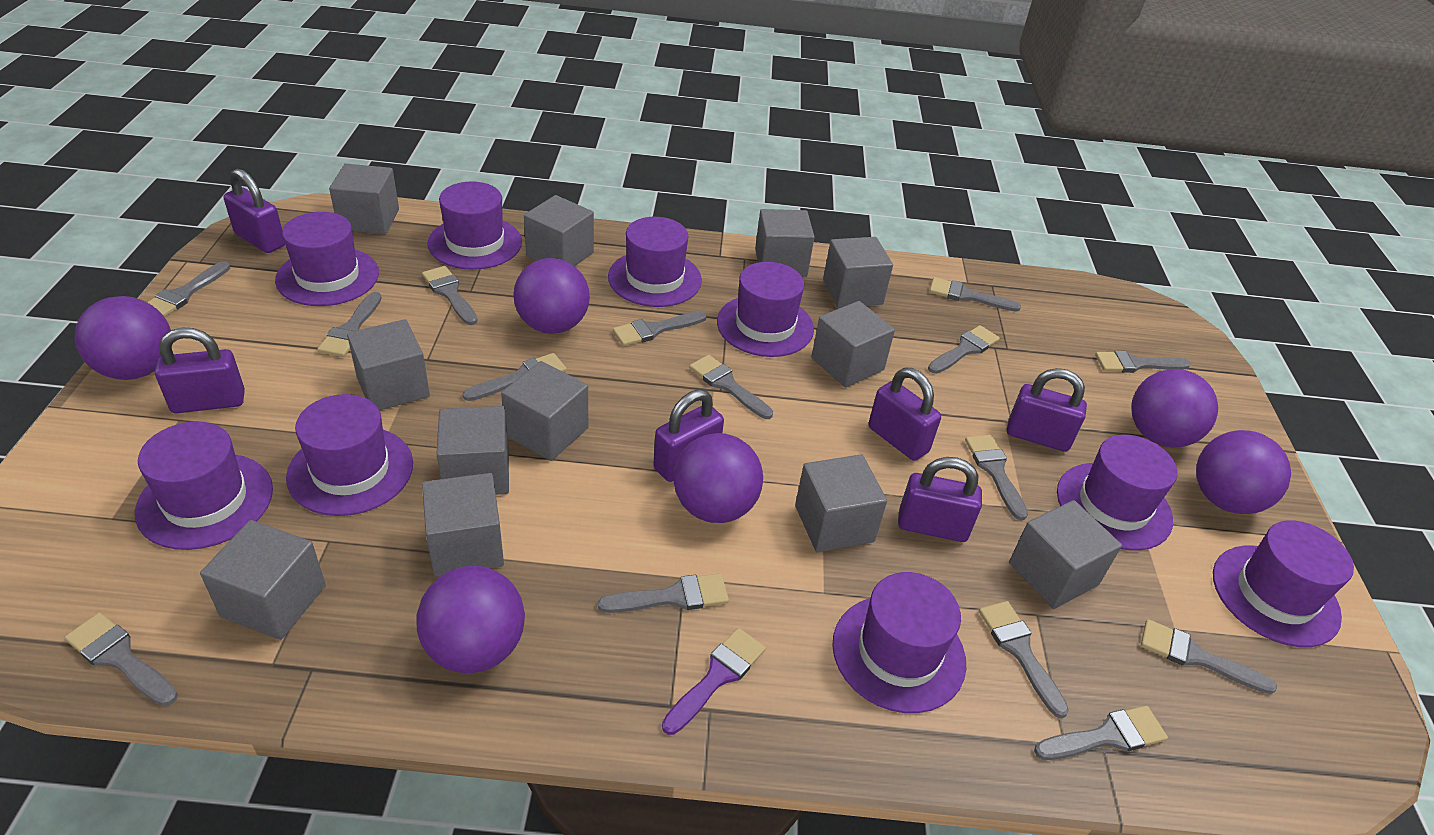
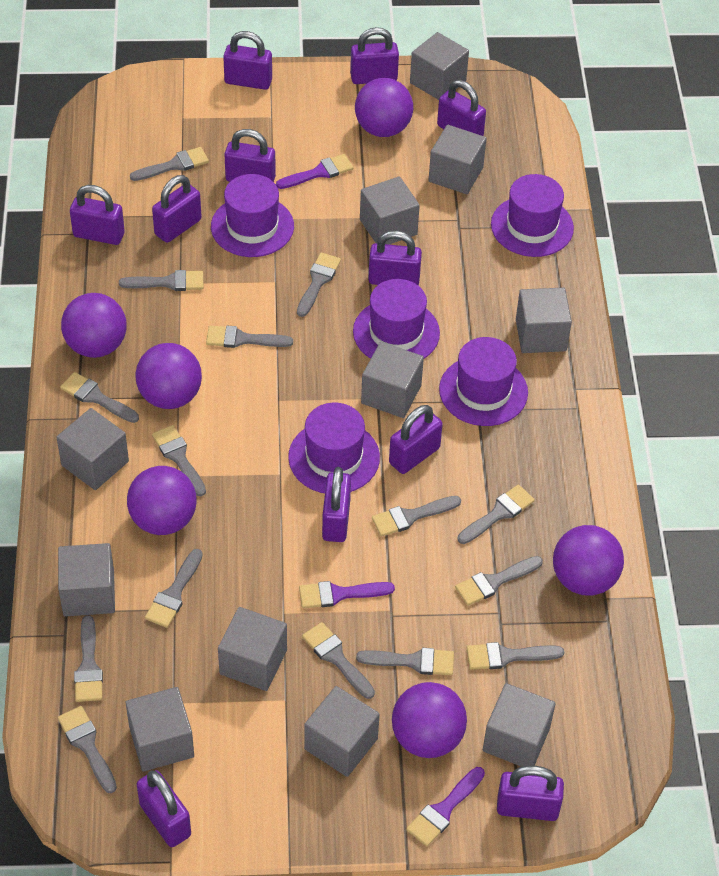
grey cube: 12 -> 11
purple brush: 1 -> 3
purple hat: 9 -> 5
purple padlock: 6 -> 11

